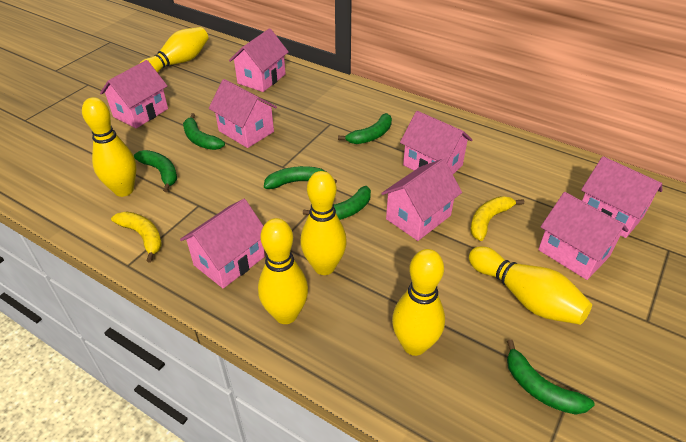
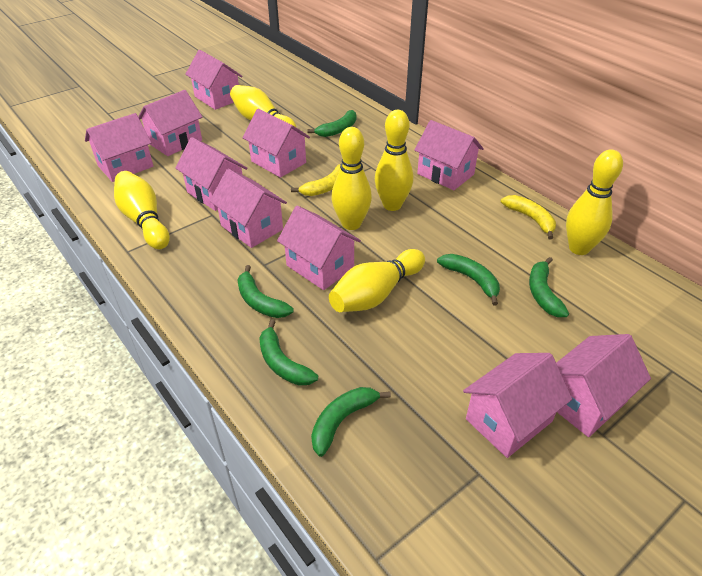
pink house: 8 -> 10

